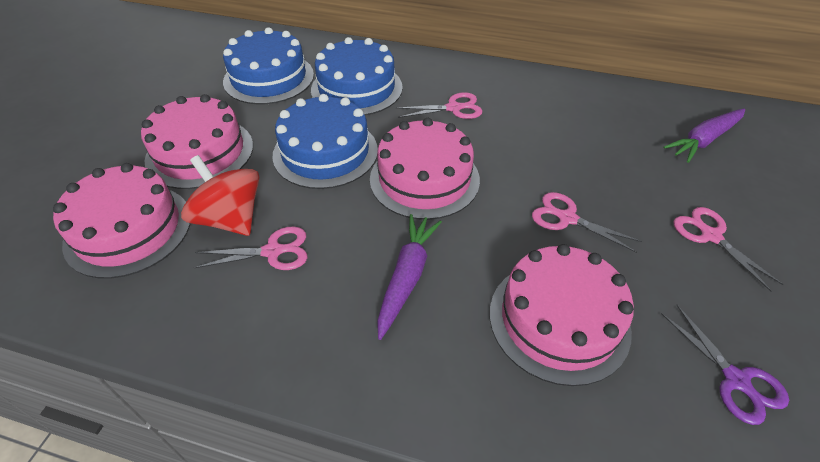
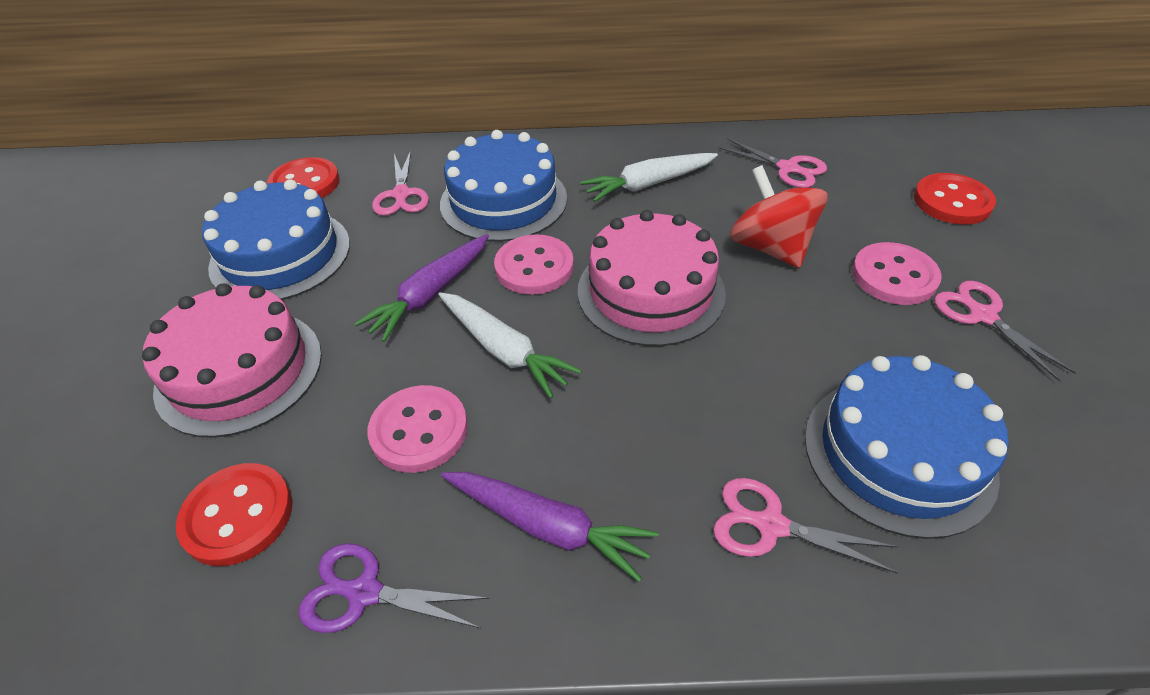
pink button: 0 -> 3
pink cake: 4 -> 2
red button: 0 -> 3
white carrot: 0 -> 2

